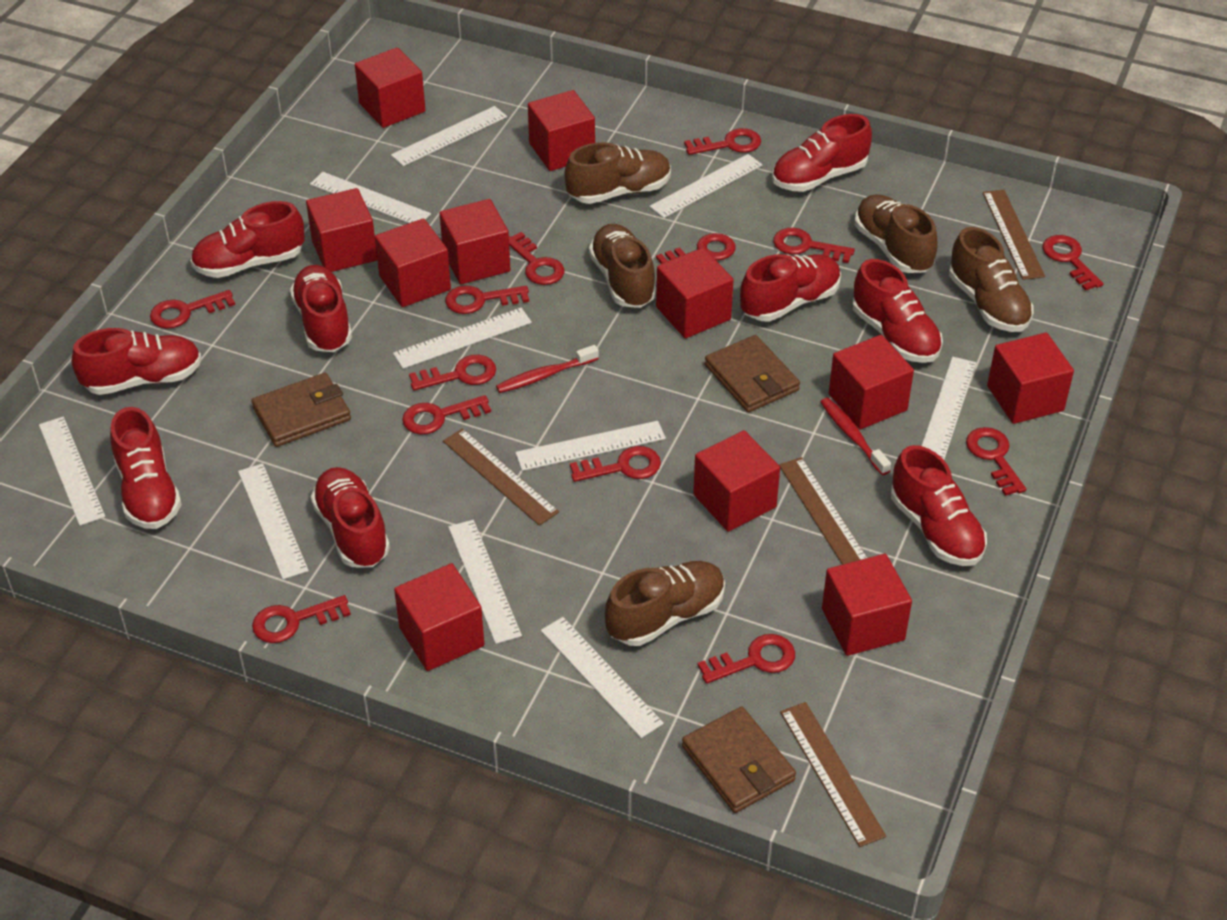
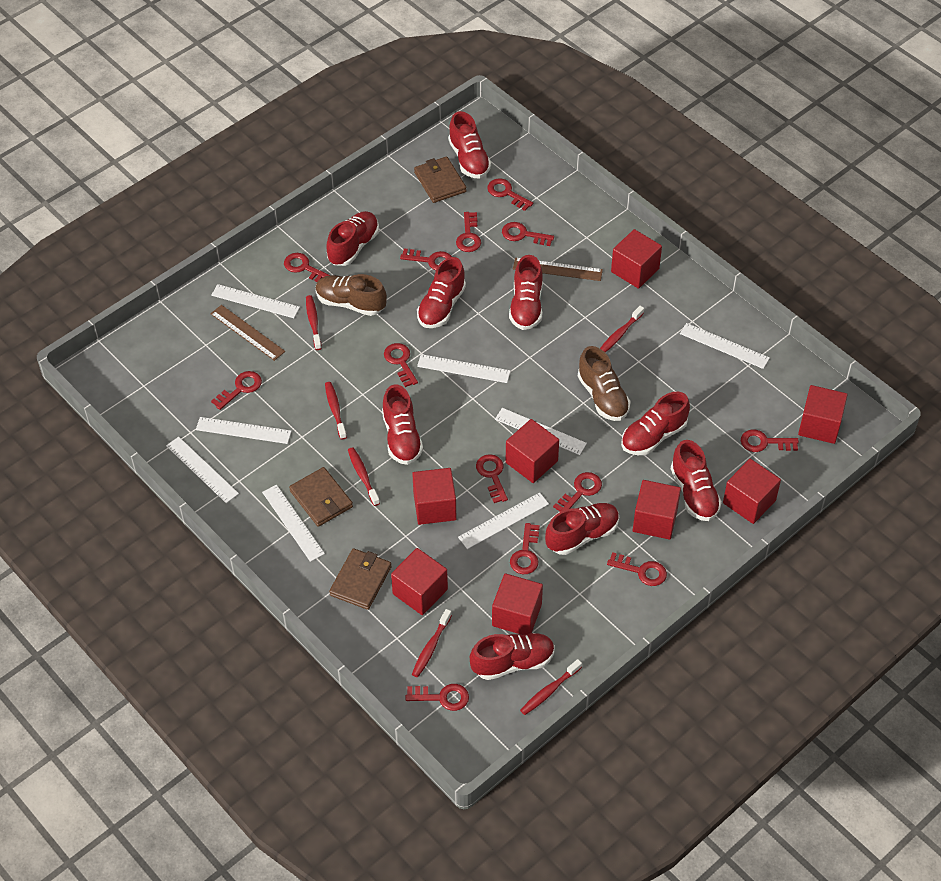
brown ruler: 4 -> 2
brown shoe: 5 -> 2
red cube: 11 -> 8
red toothbrush: 2 -> 6
white ruler: 10 -> 8

